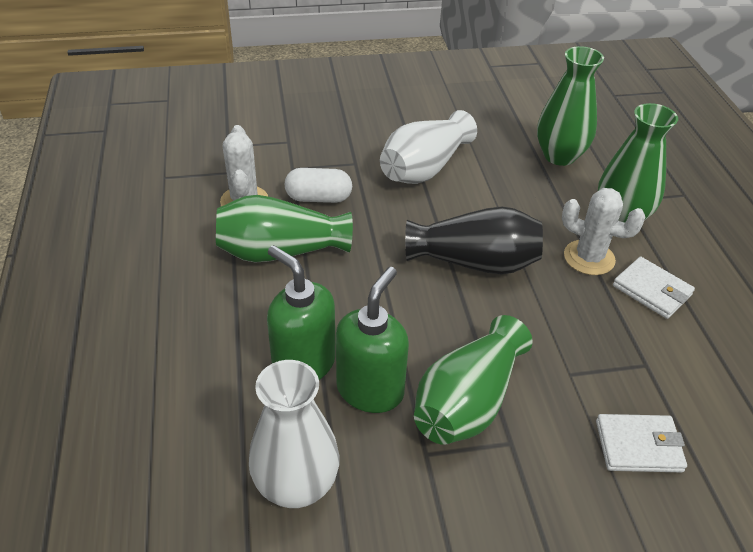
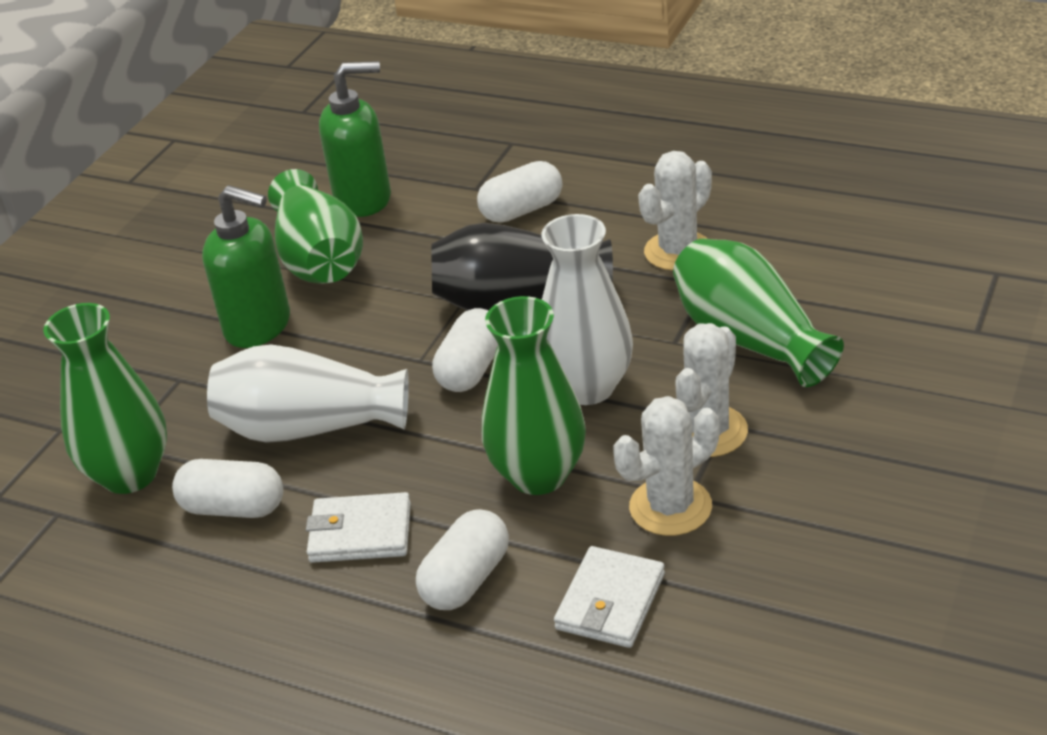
white cactus: 2 -> 3
white capsule: 1 -> 4

